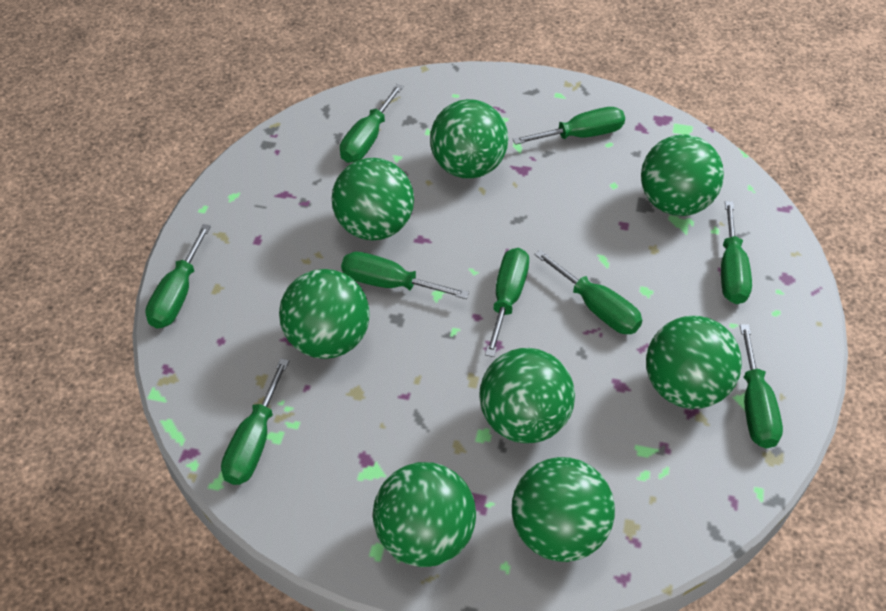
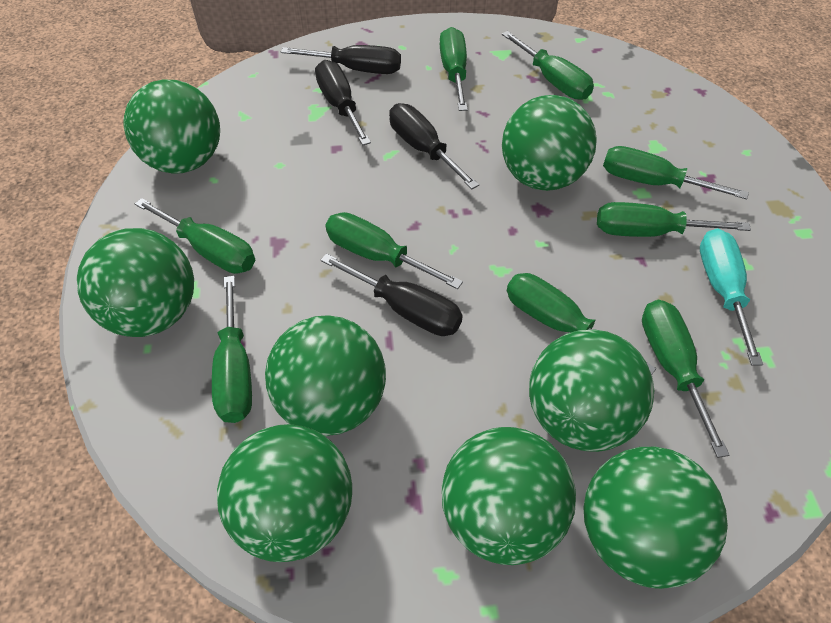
black screwdriver: 0 -> 4
turquoise screwdriver: 0 -> 1

